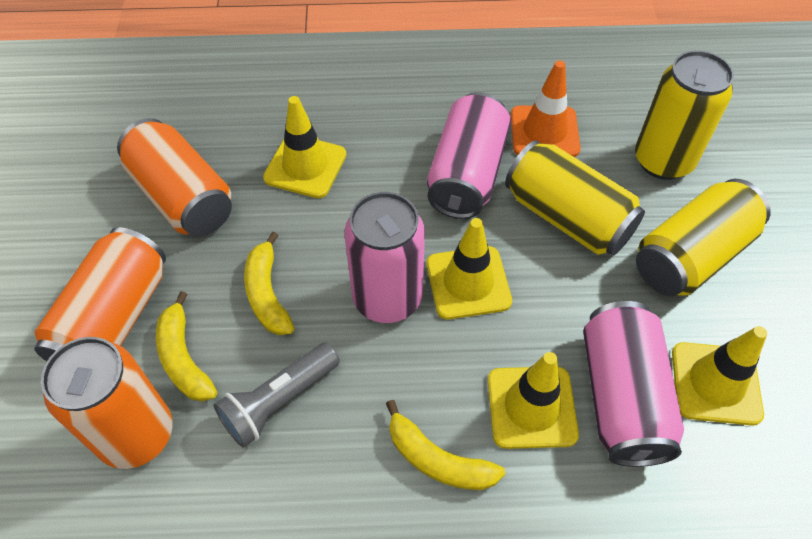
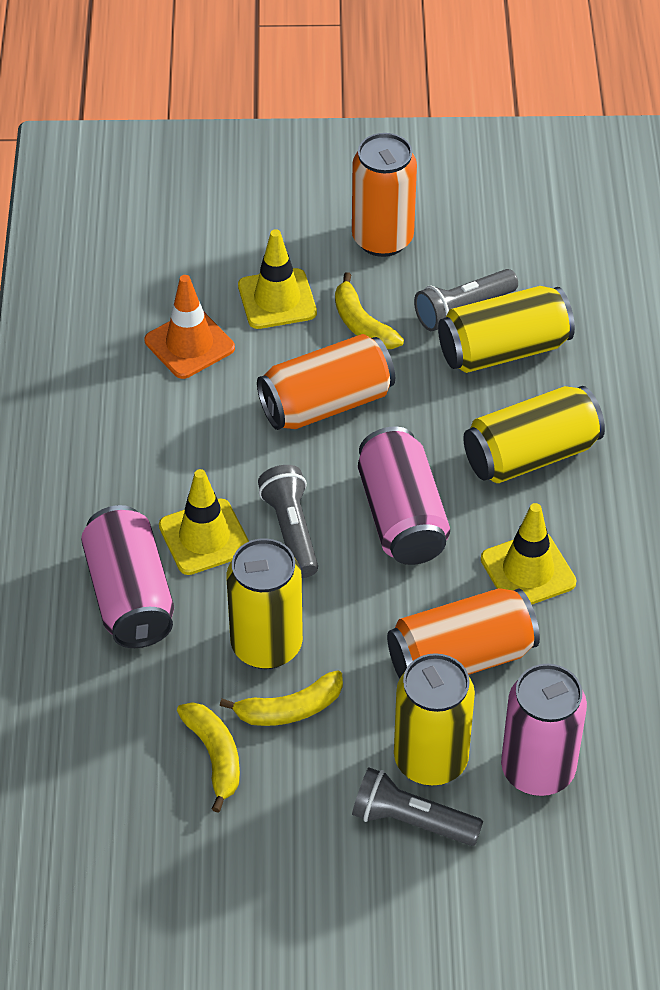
grey flashlight: 1 -> 3
yellow can: 3 -> 4
yellow traffic cone: 4 -> 3

